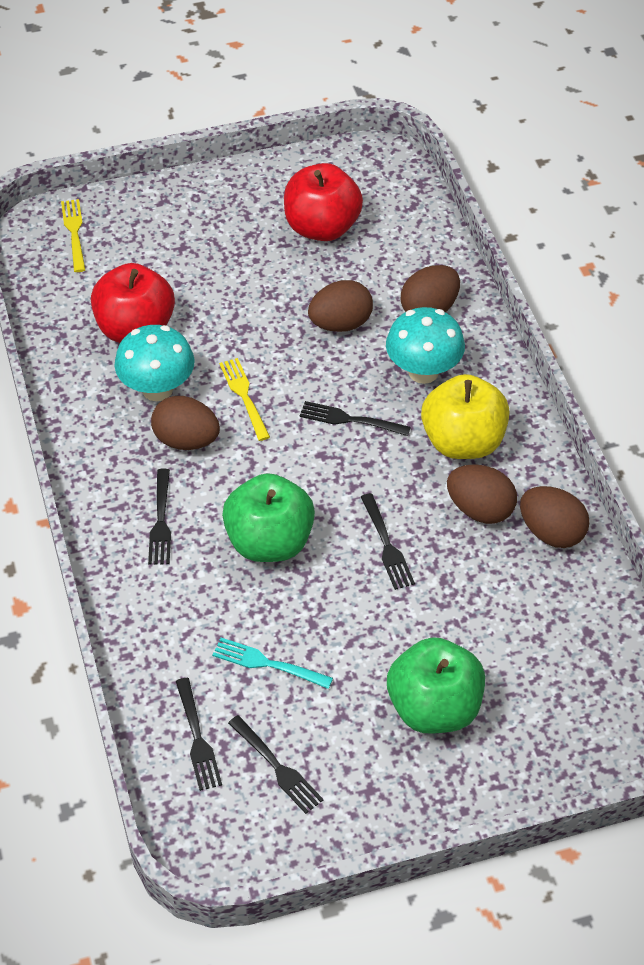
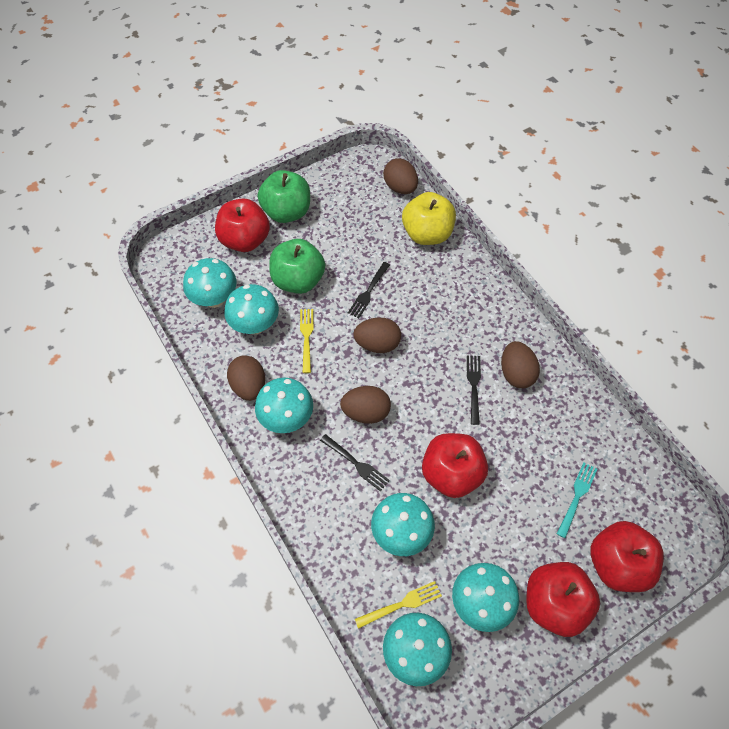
black fork: 5 -> 3
red apple: 2 -> 4
turquoise mushroom: 2 -> 6

